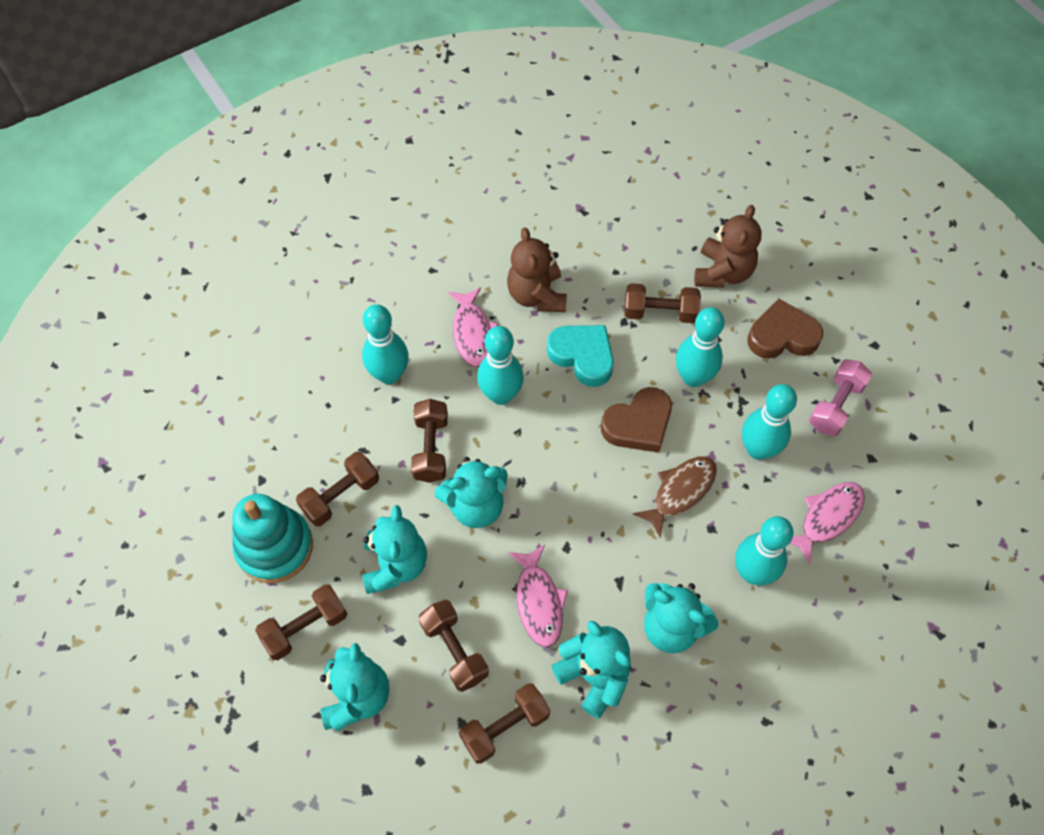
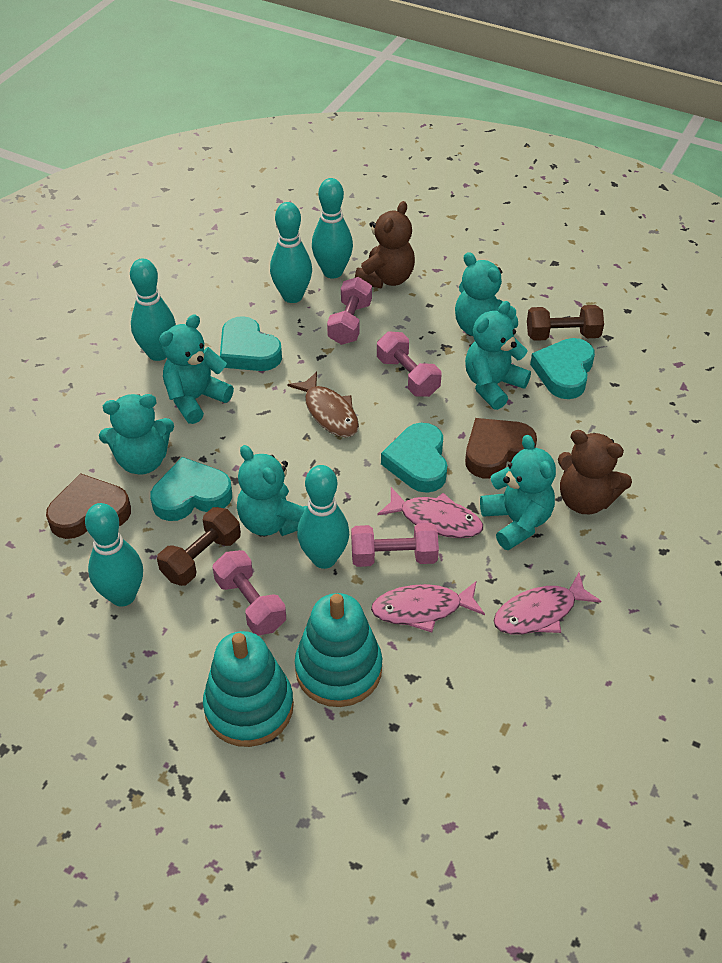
brown dumbbell: 6 -> 2
pink dumbbell: 1 -> 4
turquoise heart: 1 -> 4
turquoise stacking toy: 1 -> 2
turquoise teddy bear: 5 -> 6

